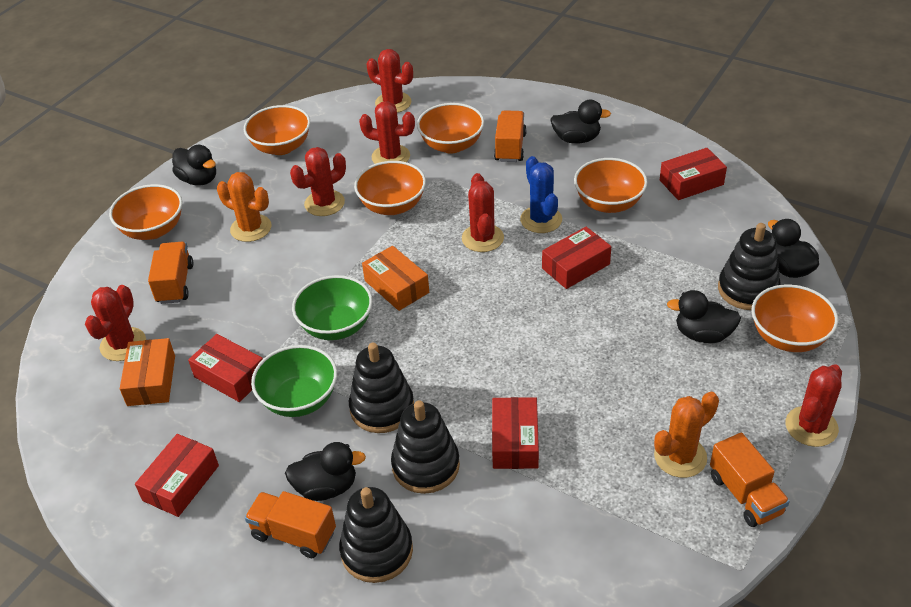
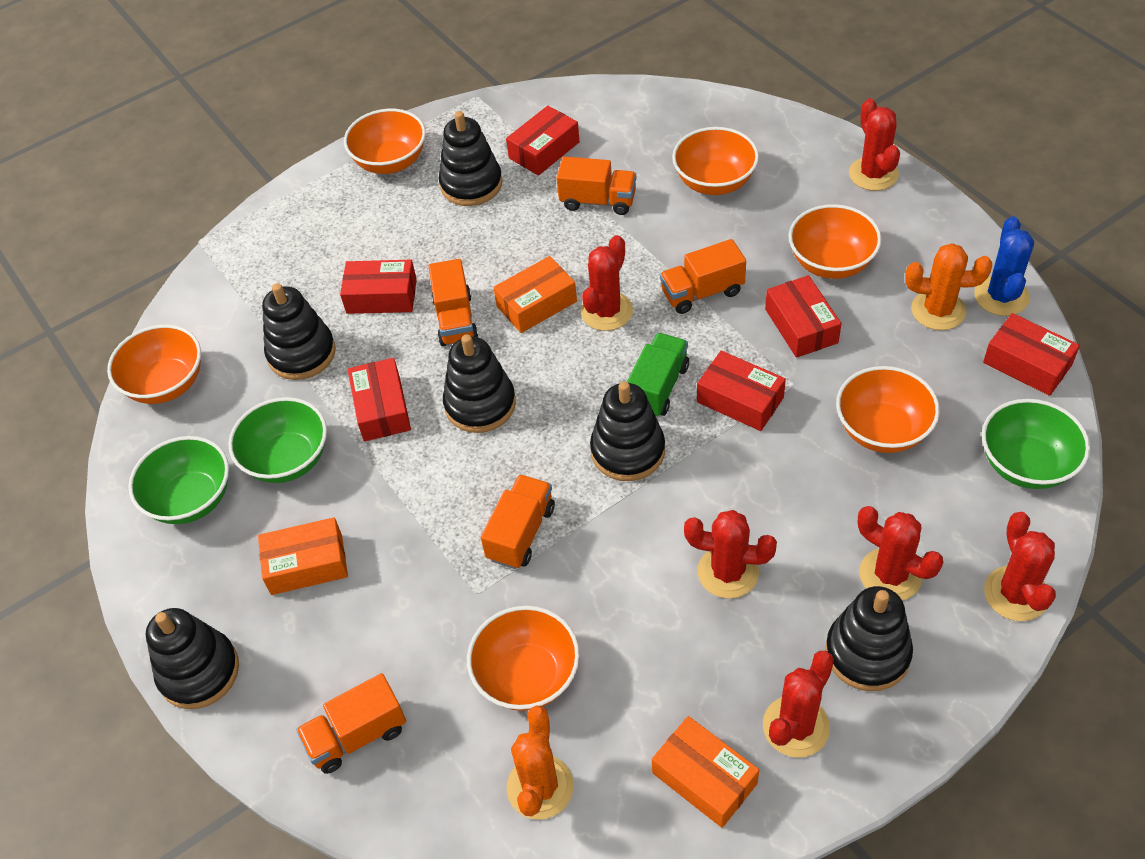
black duck: 5 -> 0
black stacking toy: 4 -> 6
green bowl: 2 -> 3
green truck: 0 -> 1
orange box: 2 -> 3
orange truck: 4 -> 5
red box: 5 -> 6

